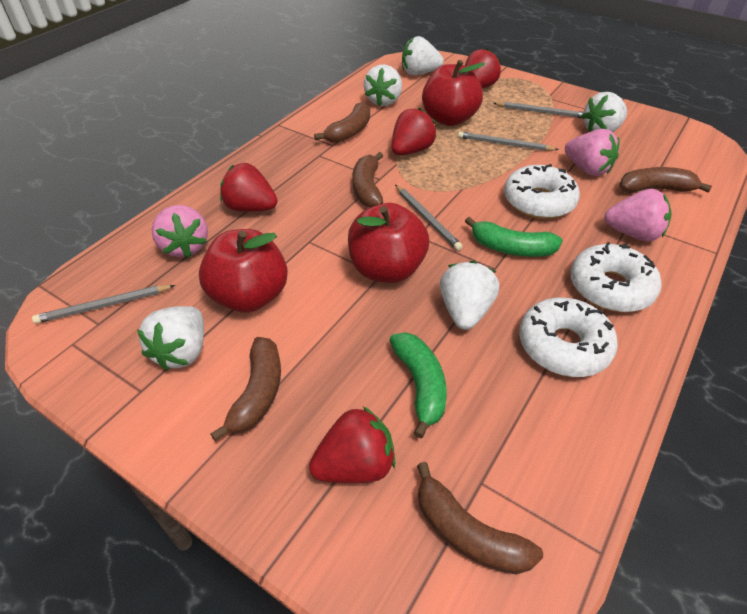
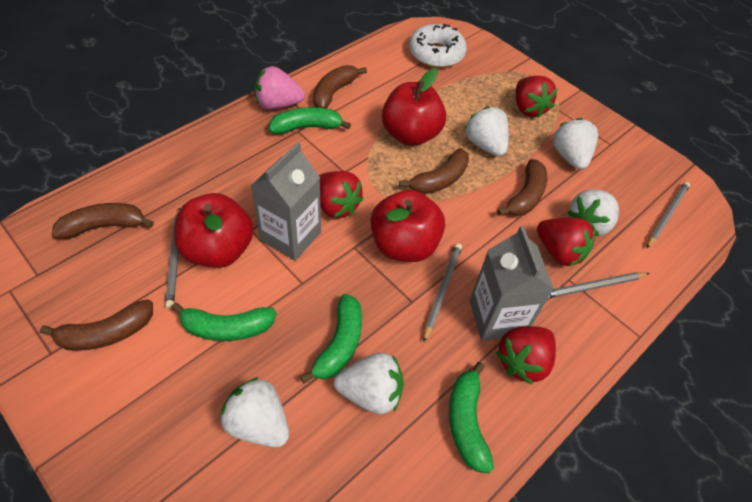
green banana: 2 -> 4
grey carton: 0 -> 2
pink strawberry: 3 -> 1
white donut: 3 -> 1

